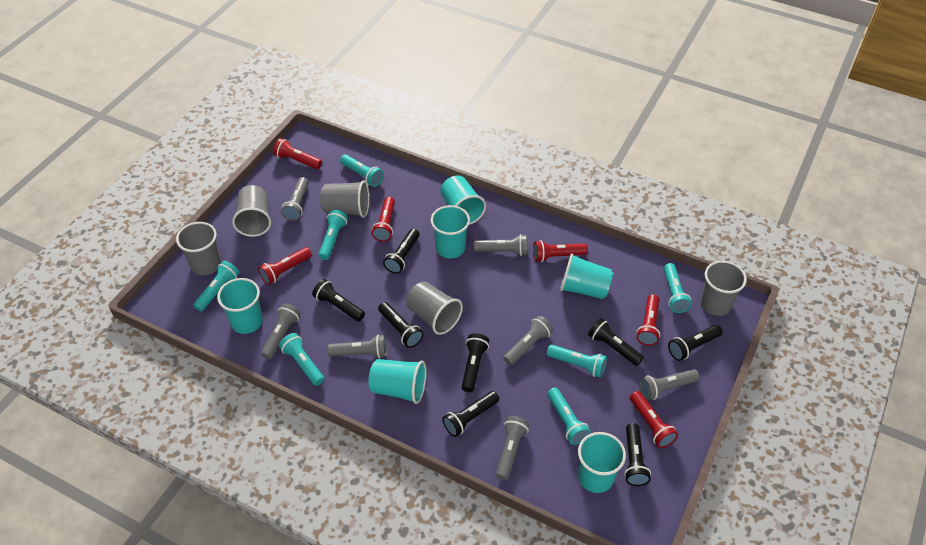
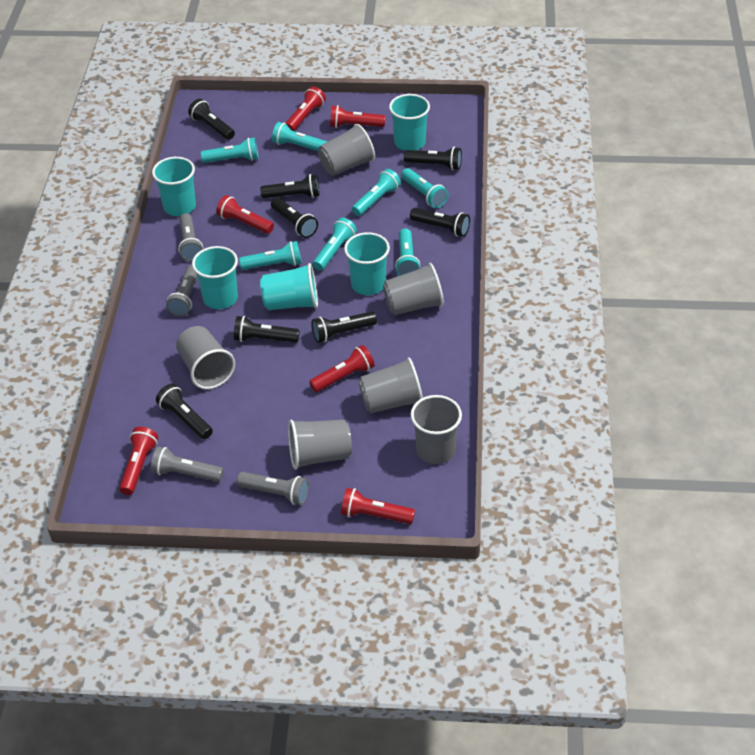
grey cup: 5 -> 6
grey flashlight: 7 -> 4
turquoise cup: 6 -> 5

